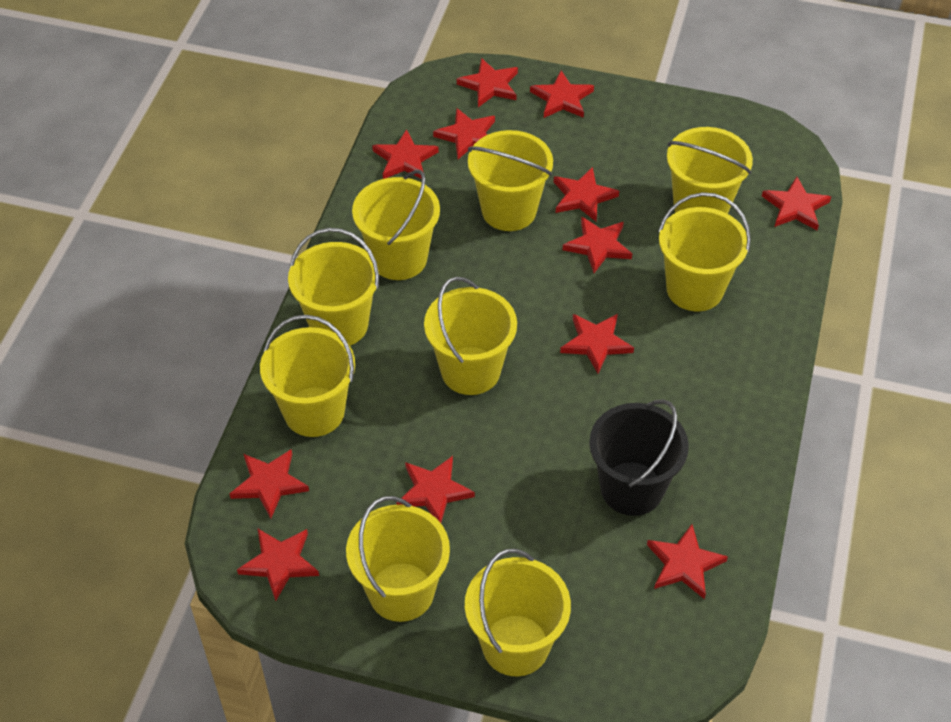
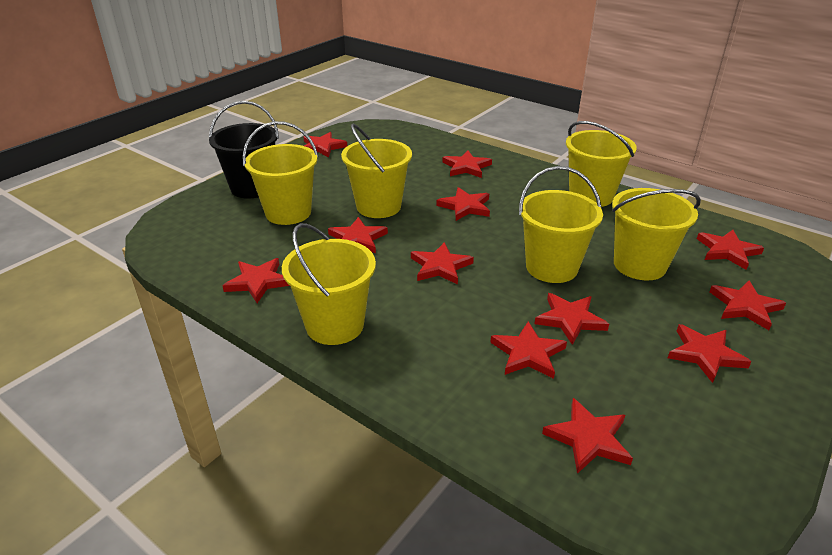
yellow bucket: 9 -> 6

